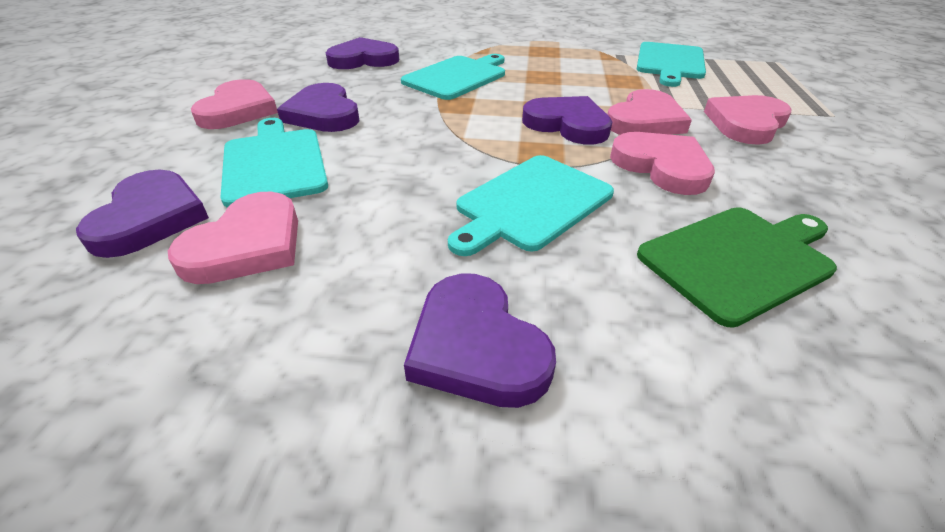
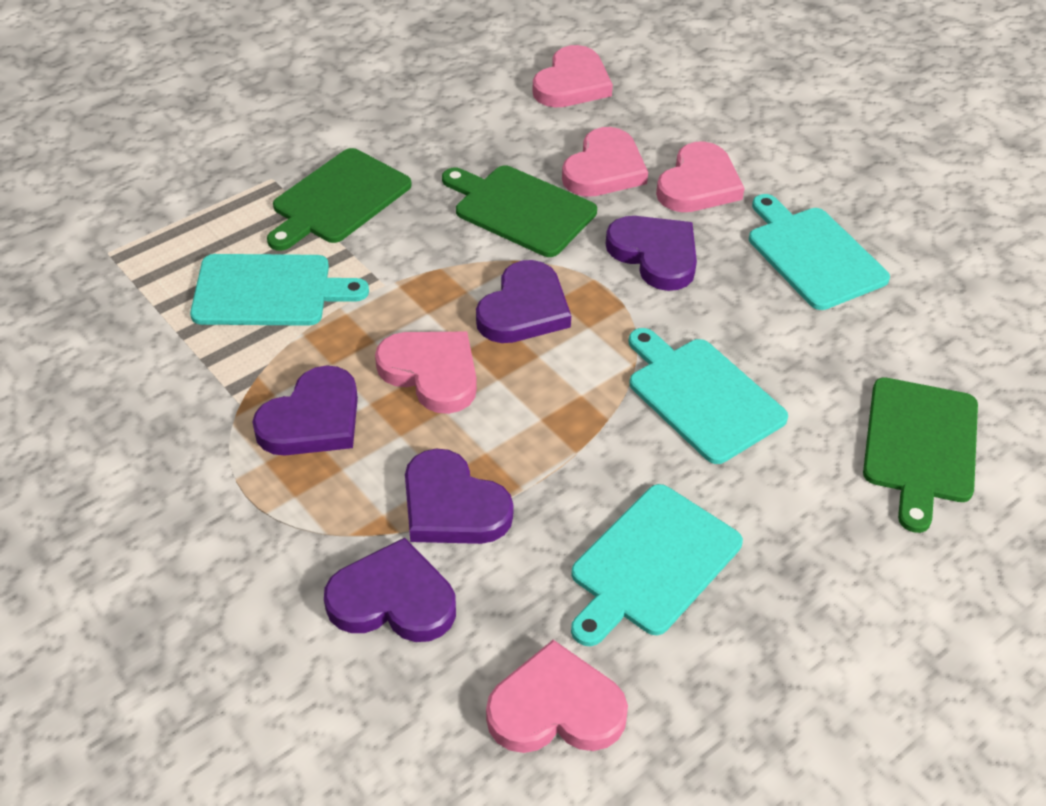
green cutting board: 1 -> 3

